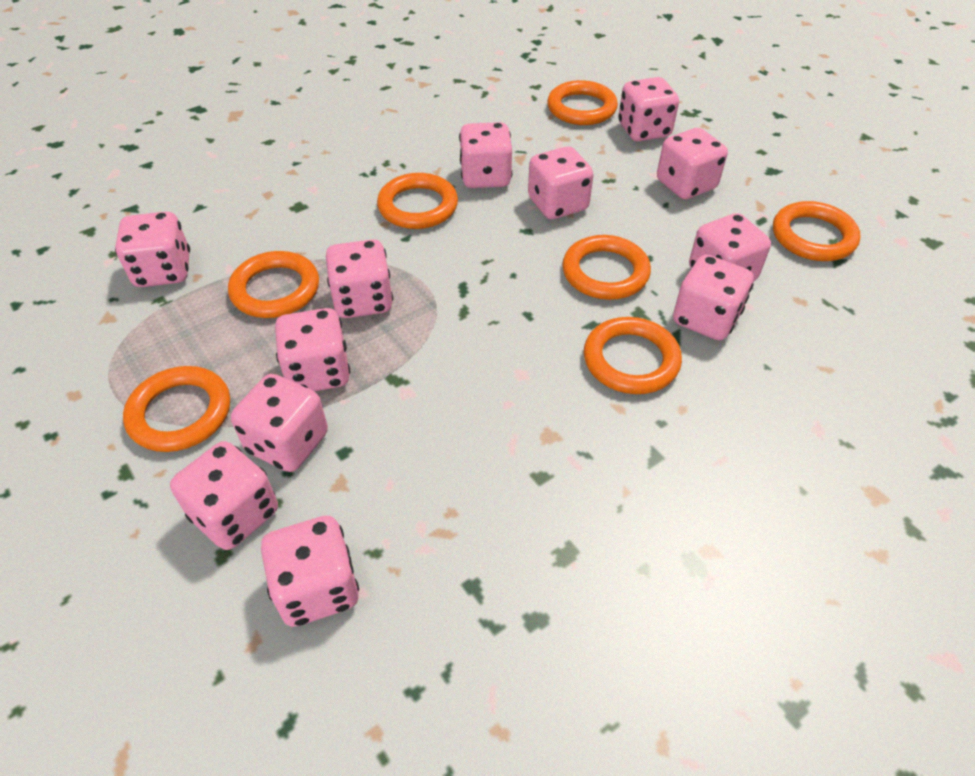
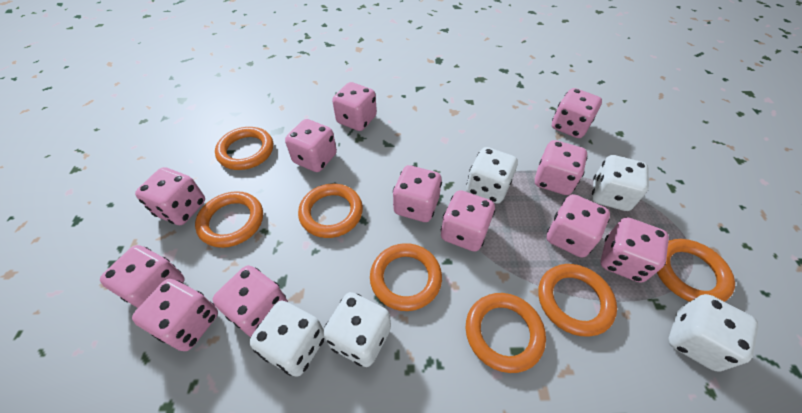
white dice: 0 -> 5

